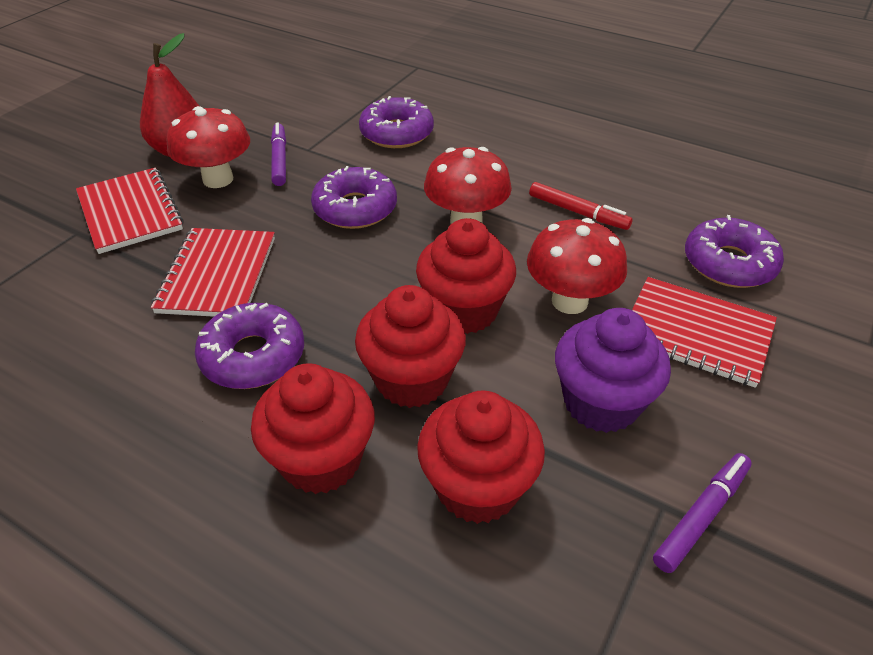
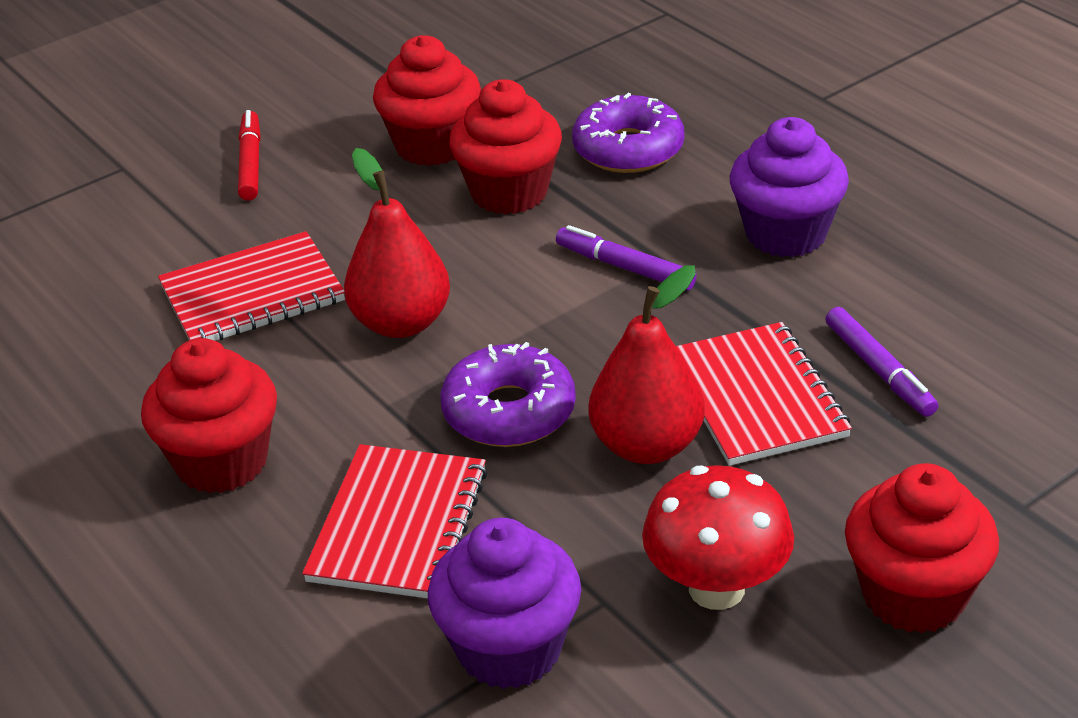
purple cupcake: 1 -> 2
purple donut: 4 -> 2
red mushroom: 3 -> 1
red pear: 1 -> 2

